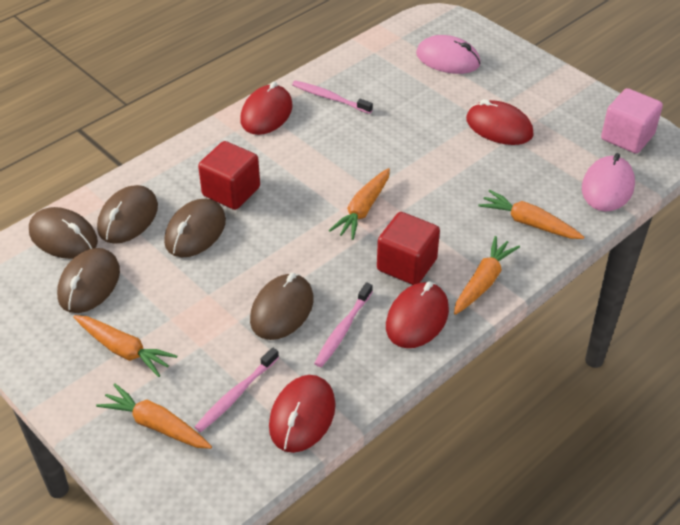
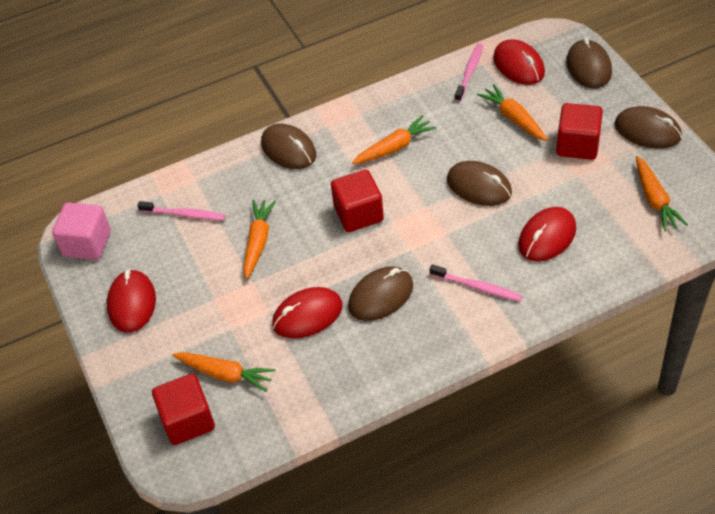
pink mouse: 2 -> 0
red cube: 2 -> 3

